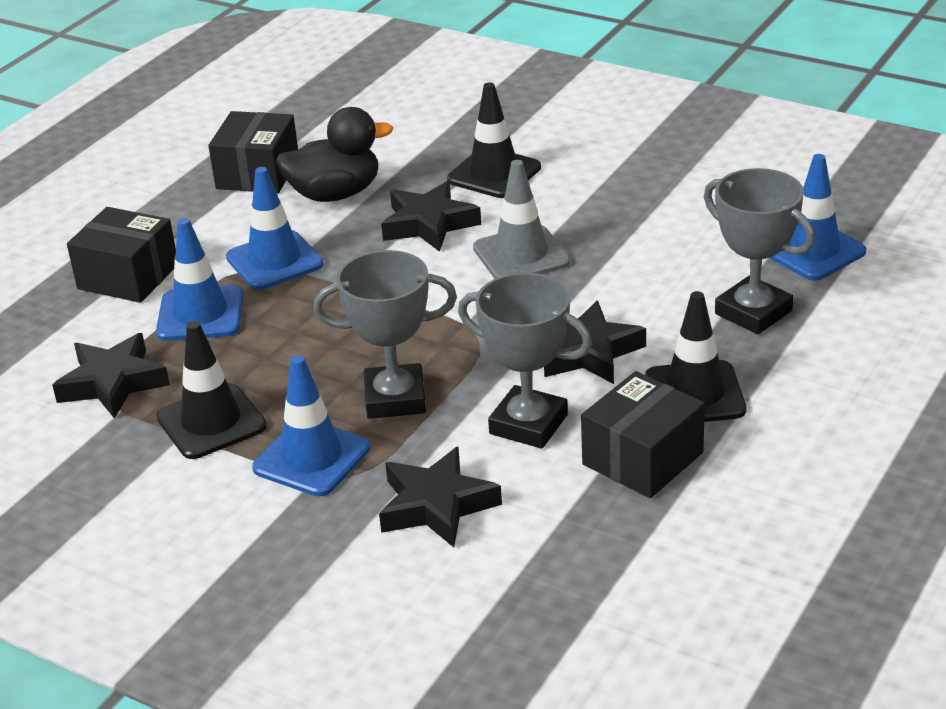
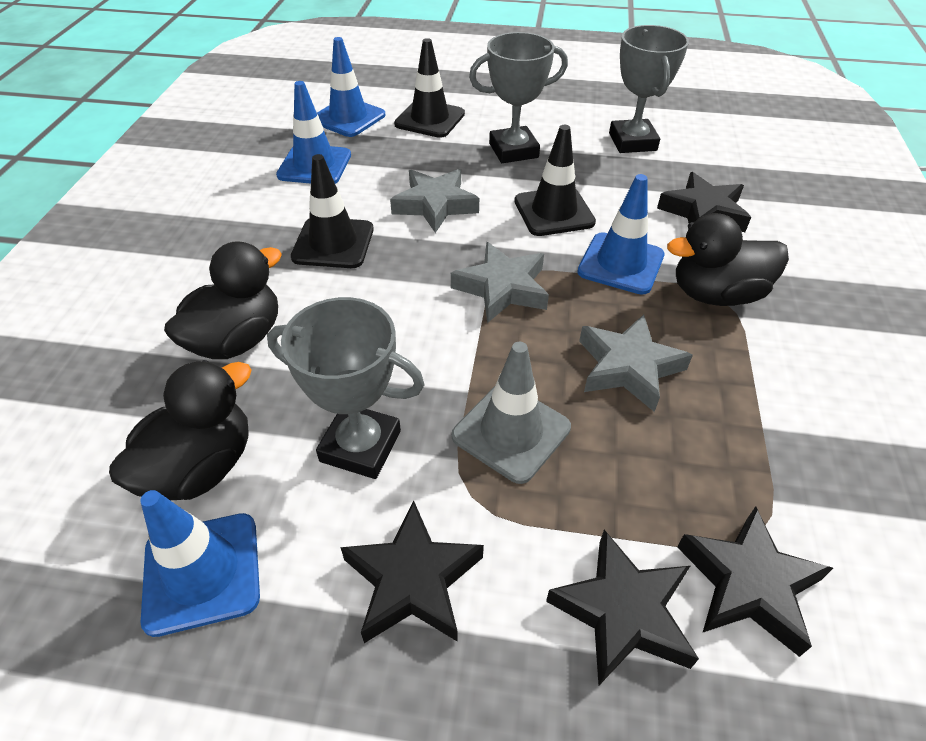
black box: 3 -> 0
black duck: 1 -> 3
grey star: 0 -> 3

